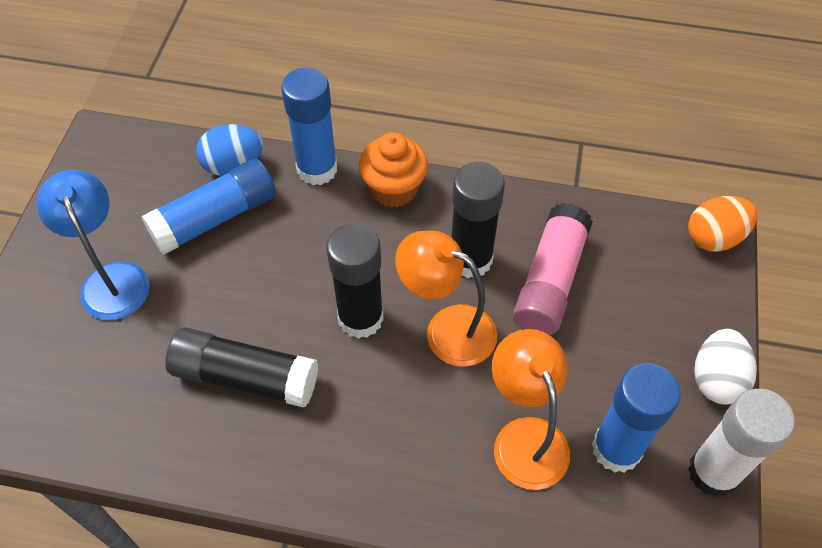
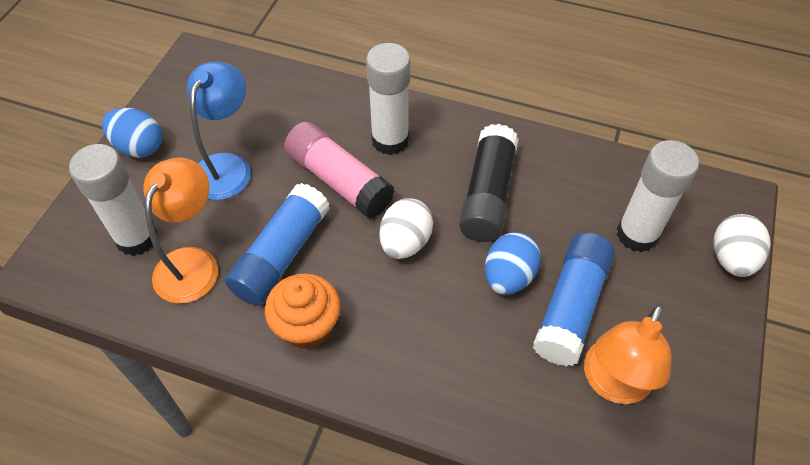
black glue stick: 3 -> 1
blue egg: 1 -> 2
blue glue stick: 3 -> 2
orange egg: 1 -> 0
white egg: 1 -> 2
white glue stick: 1 -> 3

